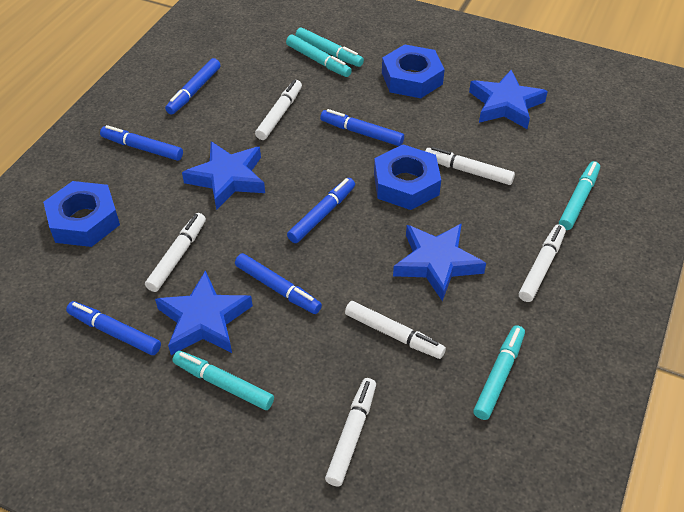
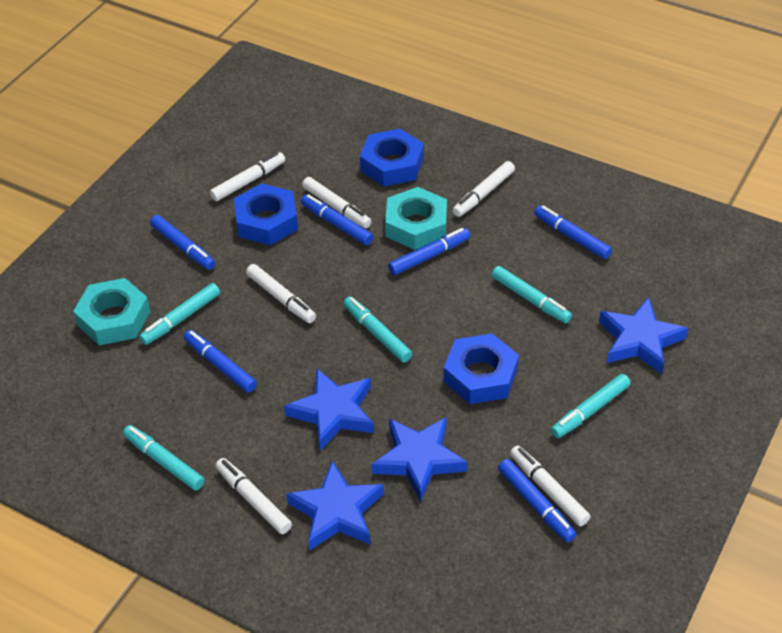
turquoise nut: 0 -> 2

